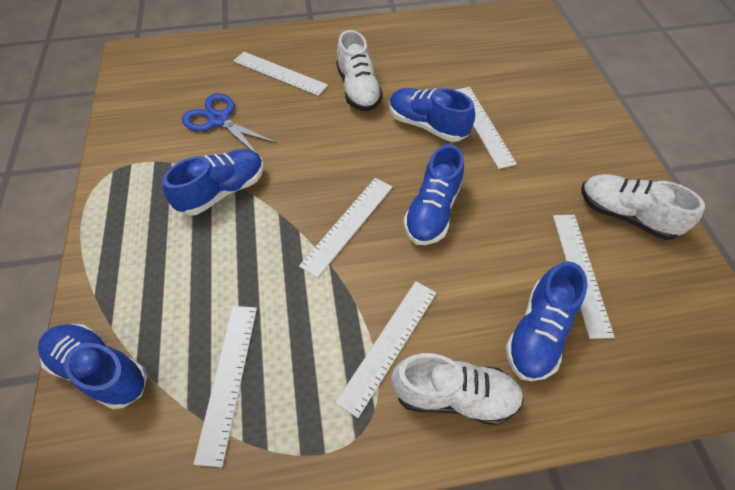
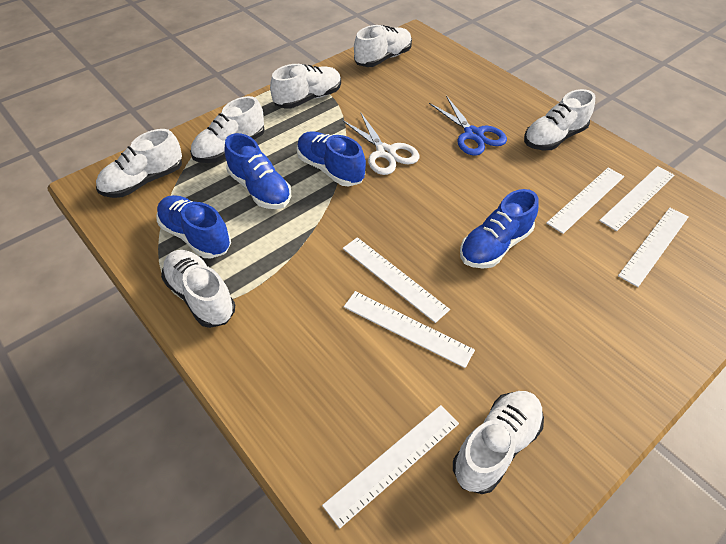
blue shoe: 5 -> 4
white scissors: 0 -> 1
white shoe: 3 -> 7

